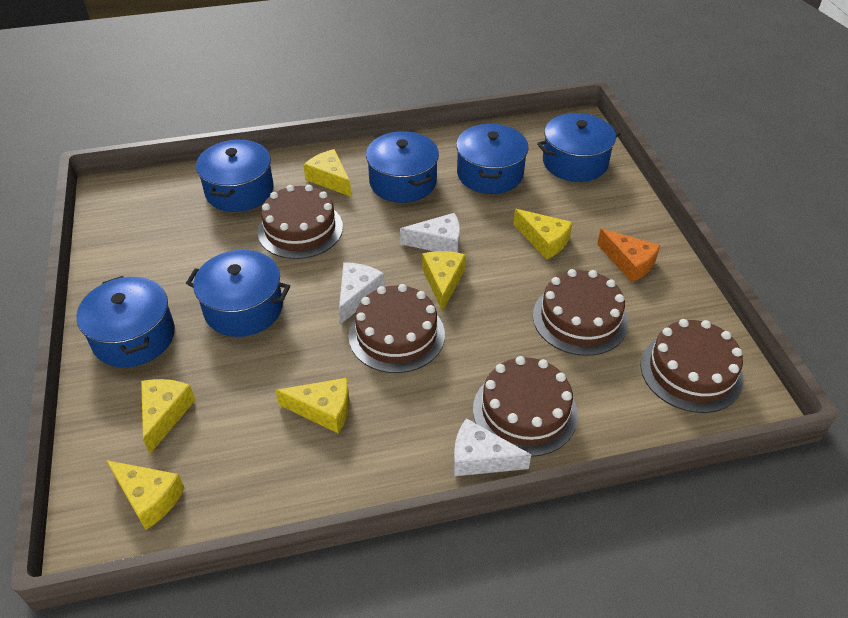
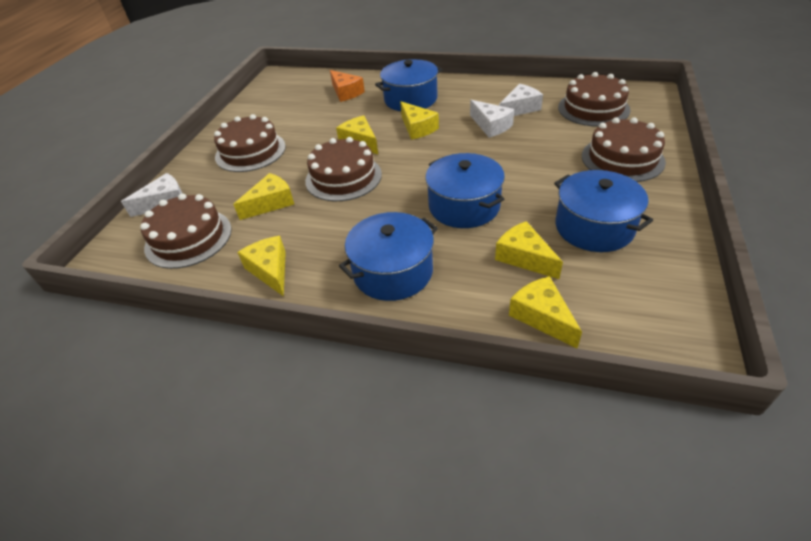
blue pot: 6 -> 4

